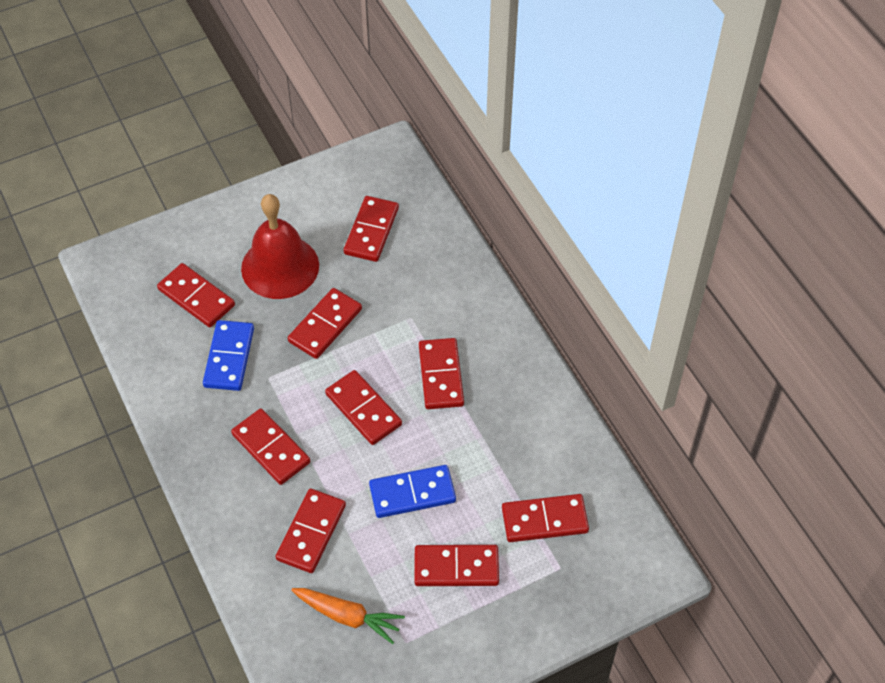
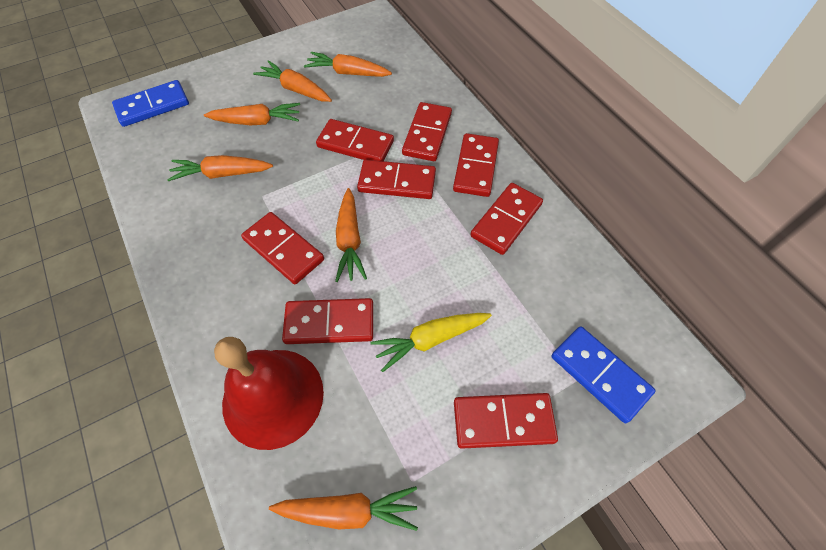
orange carrot: 1 -> 6
red domino: 9 -> 8
yellow carrot: 0 -> 1

